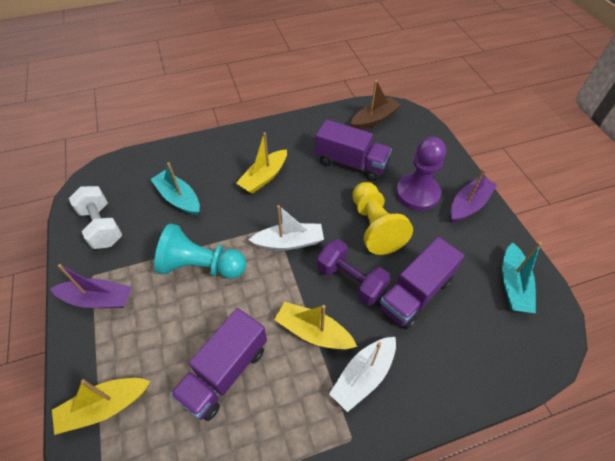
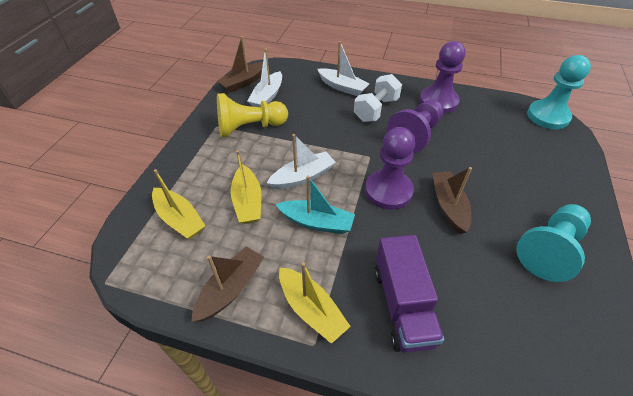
brown boat: 1 -> 3
purple boat: 2 -> 0
purple dumbbell: 1 -> 0
purple pawn: 1 -> 3
purple truck: 3 -> 1
turquoise boat: 2 -> 1
turquoise pawn: 1 -> 2
white boat: 2 -> 3

